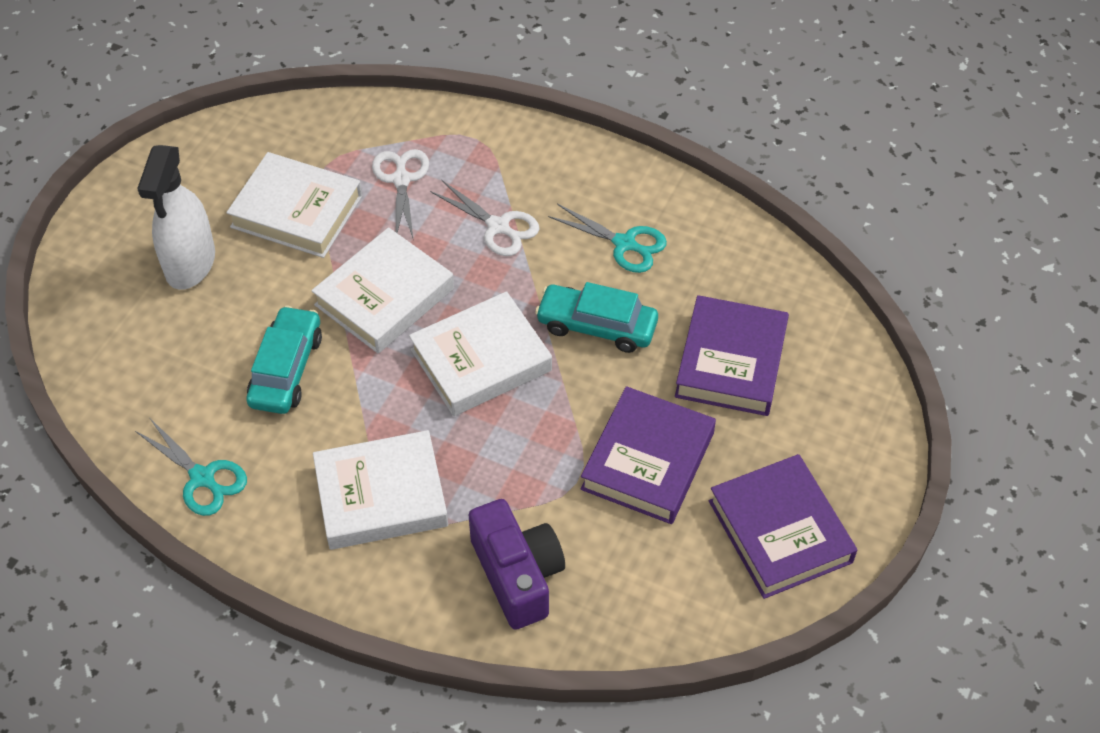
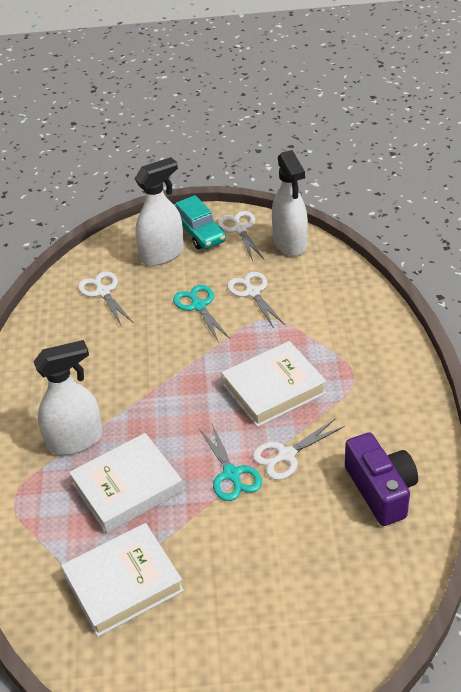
purple book: 3 -> 0
turquoise car: 2 -> 1
white book: 4 -> 3
white scissors: 2 -> 4
white spray bottle: 1 -> 3

